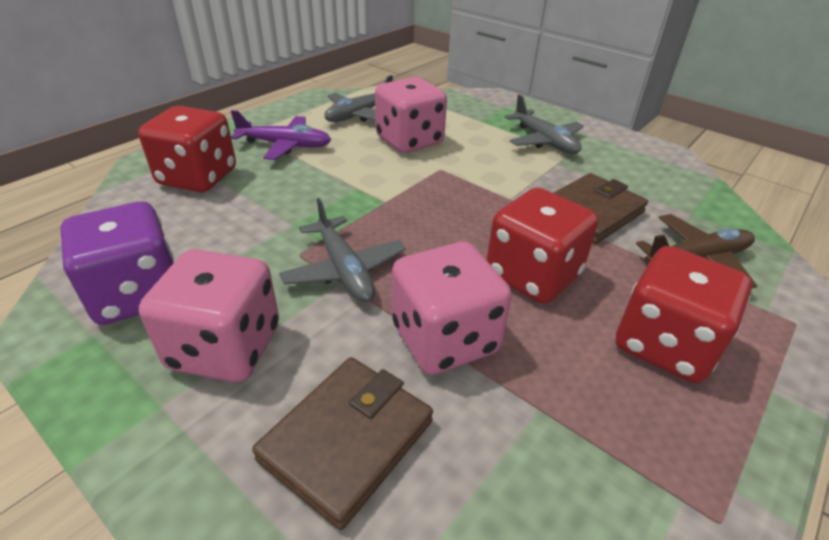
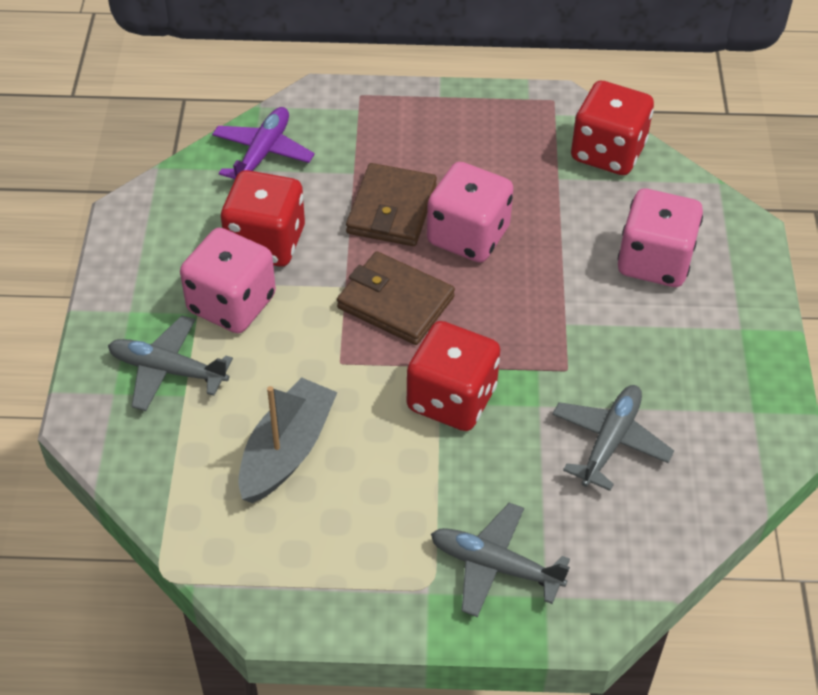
brown plane: 1 -> 0
grey boat: 0 -> 1
purple dice: 1 -> 0

